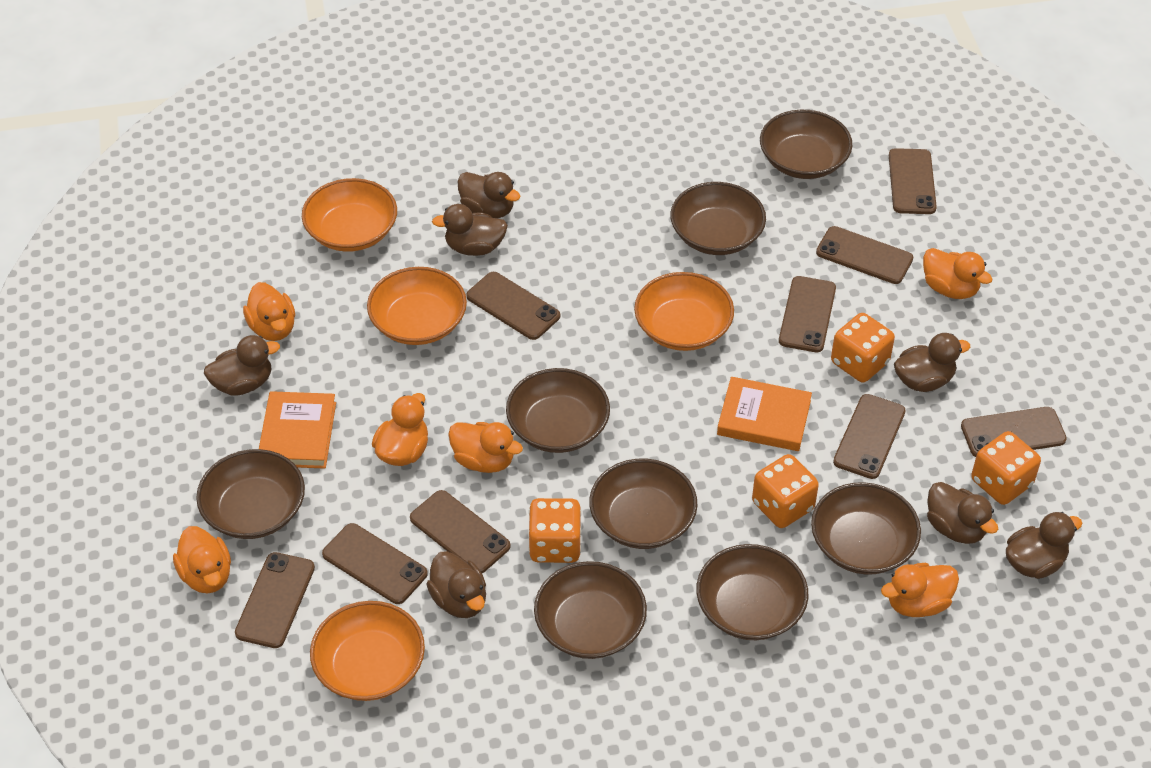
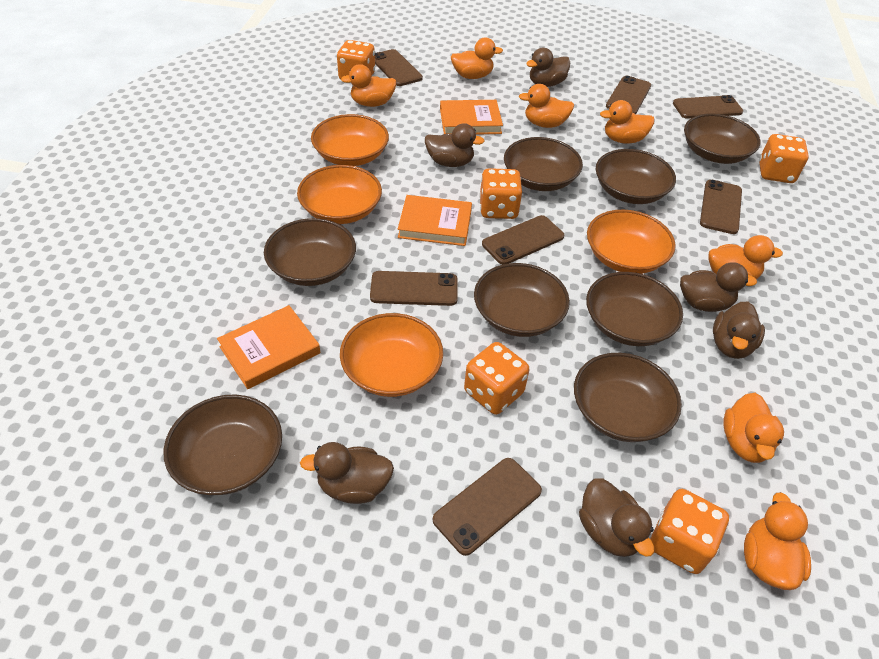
brown duck: 7 -> 6
brown phone: 9 -> 7
orange book: 2 -> 3
orange dice: 4 -> 5
orange duck: 6 -> 7

